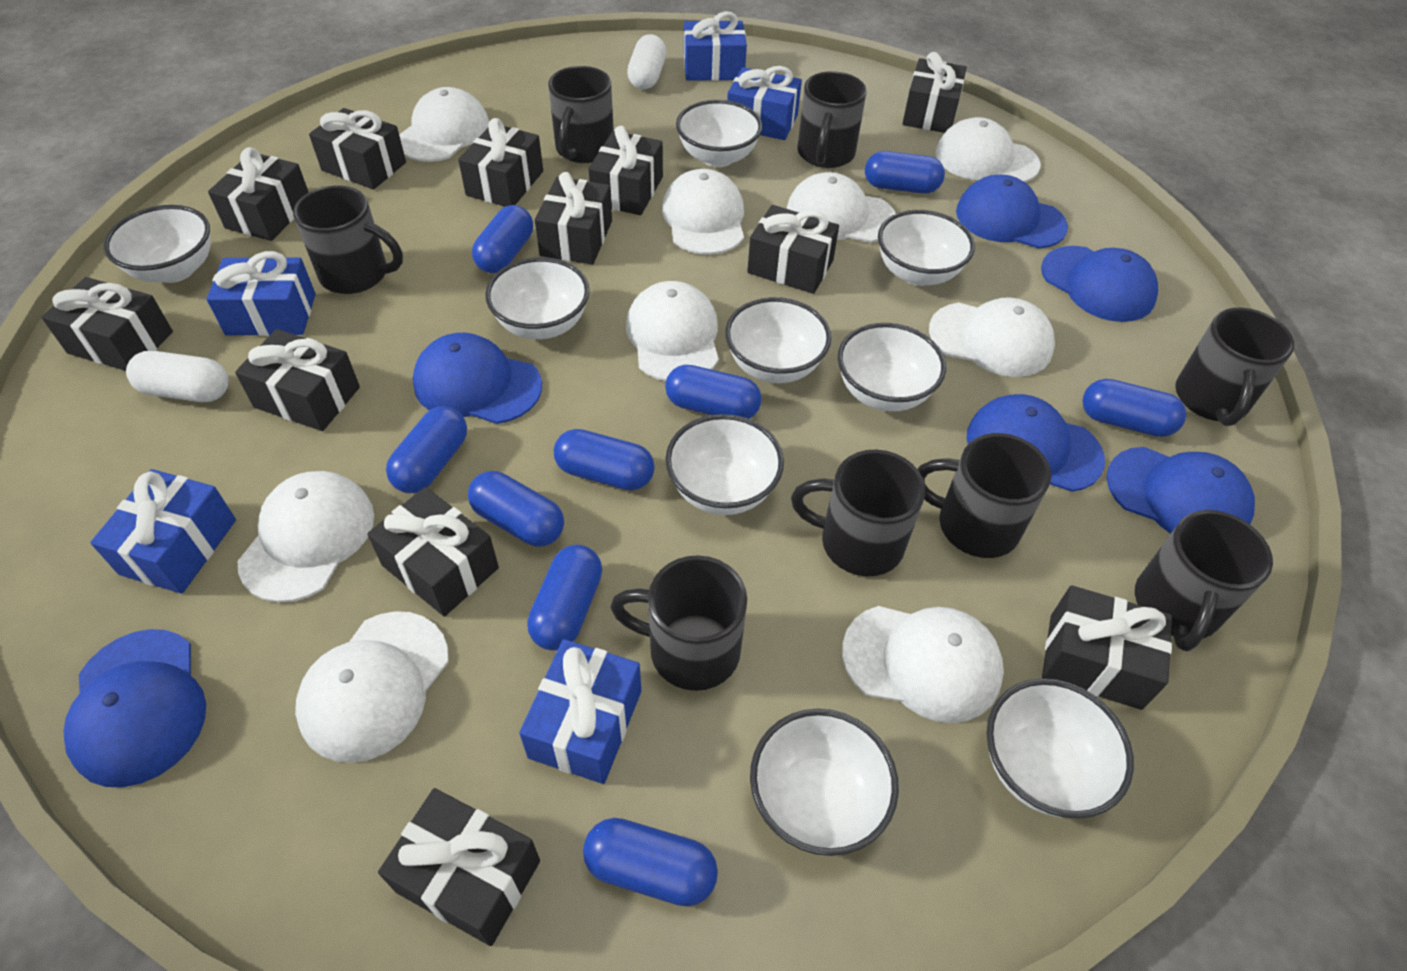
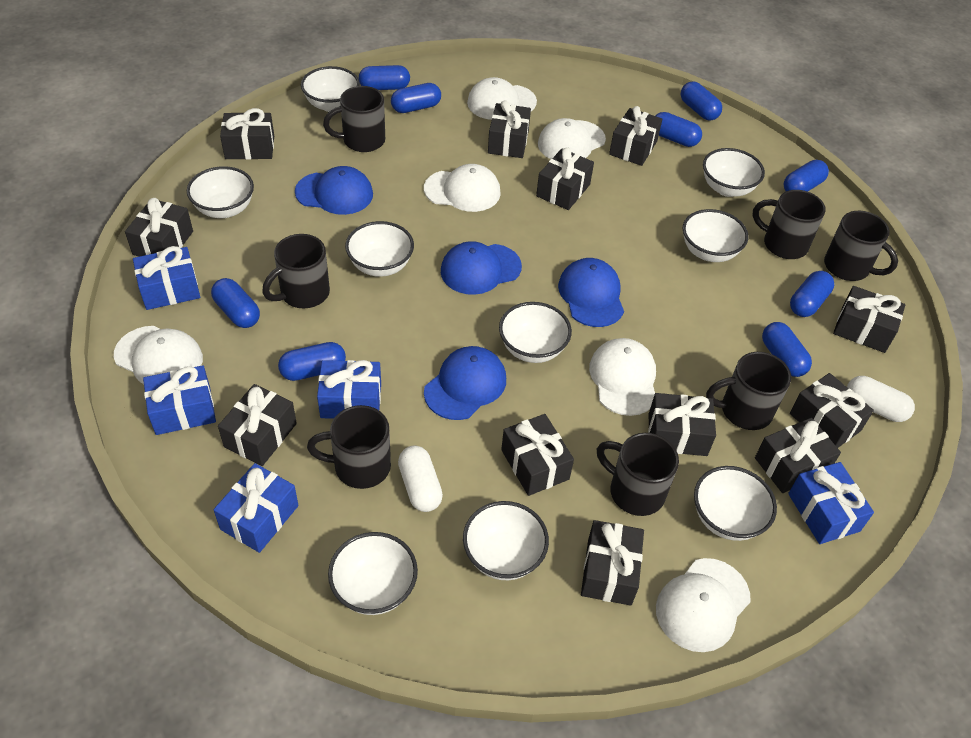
black mug: 8 -> 7
blue cap: 6 -> 4
white cap: 9 -> 6

